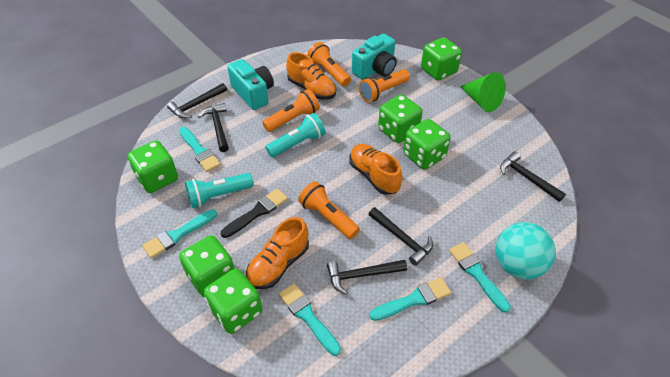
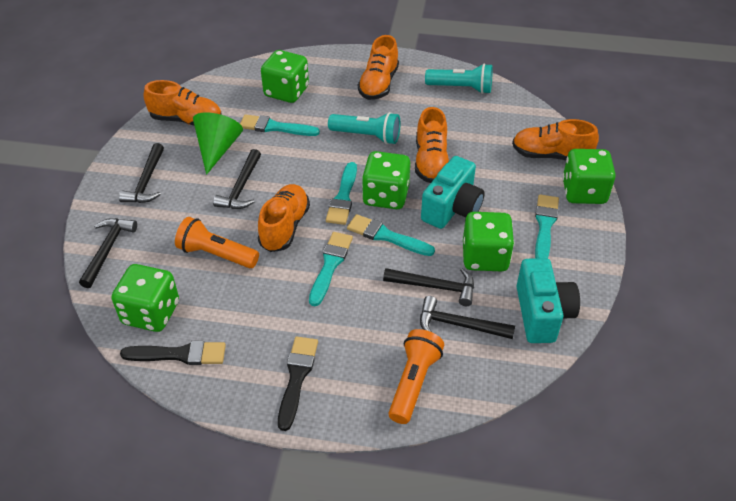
black brush: 1 -> 2
green dice: 6 -> 5
orange flashlight: 4 -> 2
orange shoe: 3 -> 5
turquoise ball: 1 -> 0

